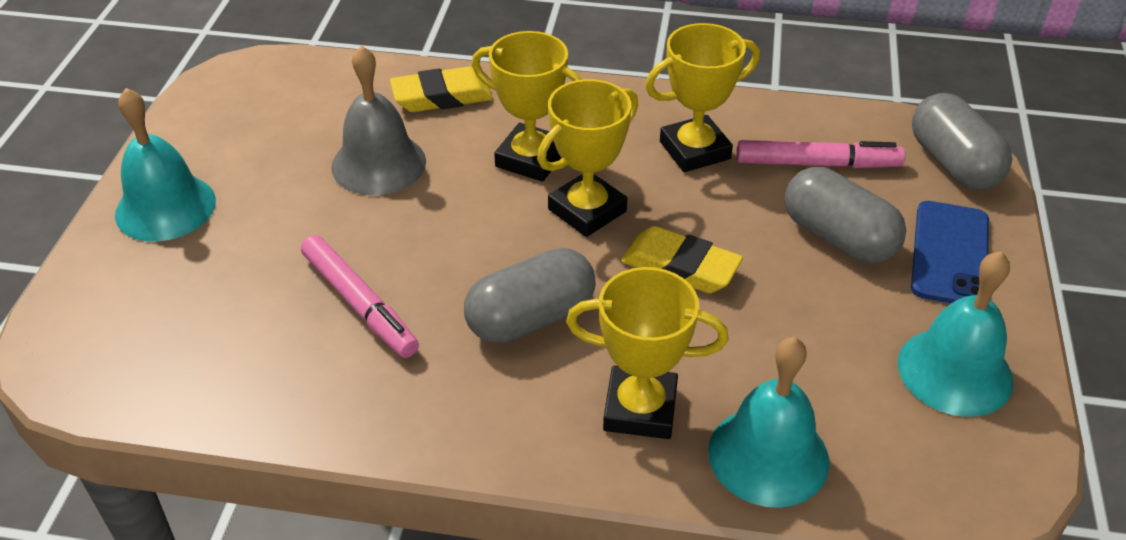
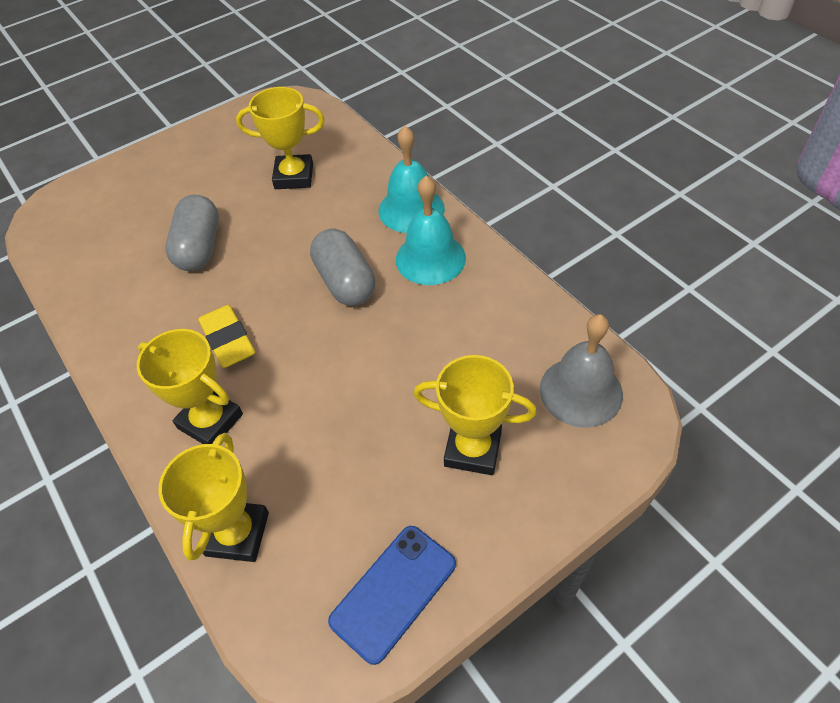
grey capsule: 3 -> 2
pink marker: 2 -> 0
turquoise bell: 3 -> 2
yellow eraser: 2 -> 1

